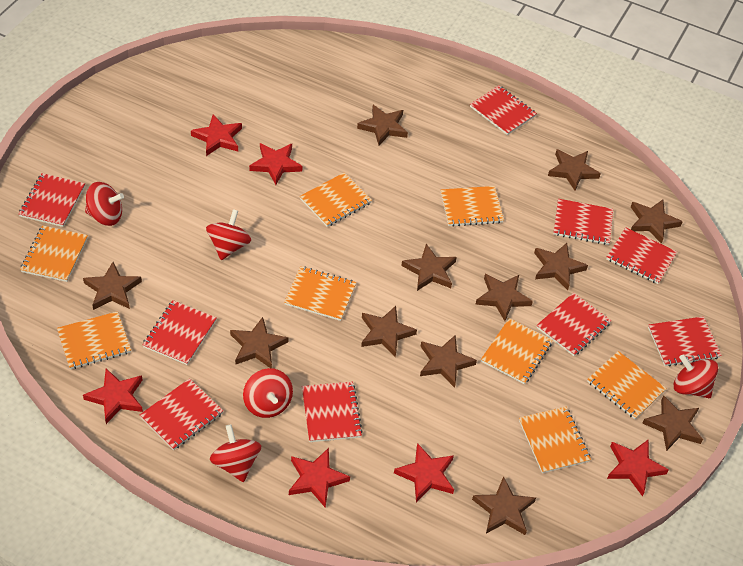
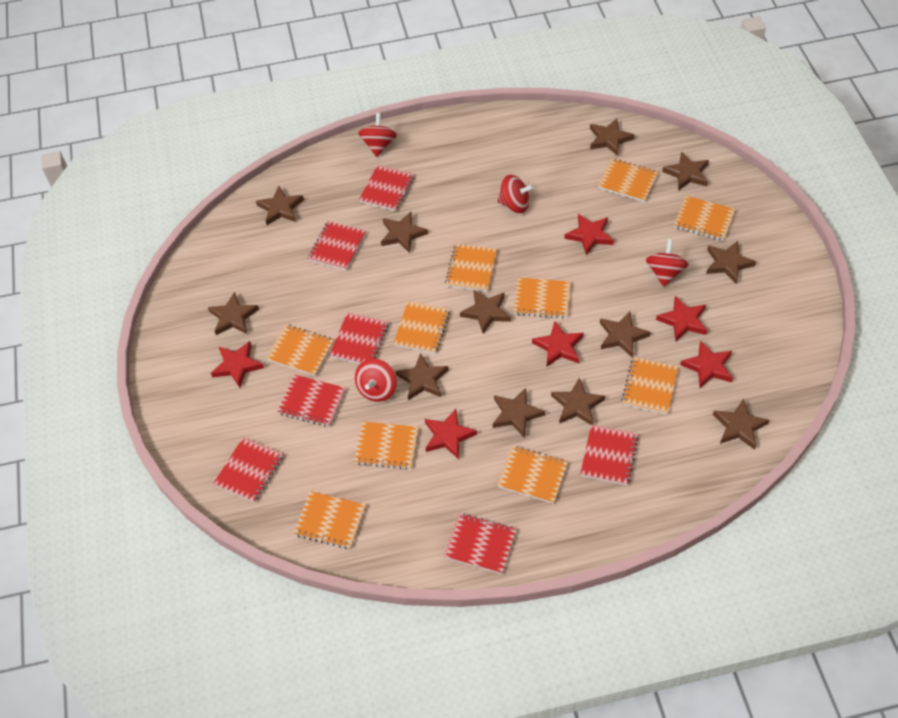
orange notebook: 8 -> 10
red notebook: 9 -> 7
red spinning top: 5 -> 4

